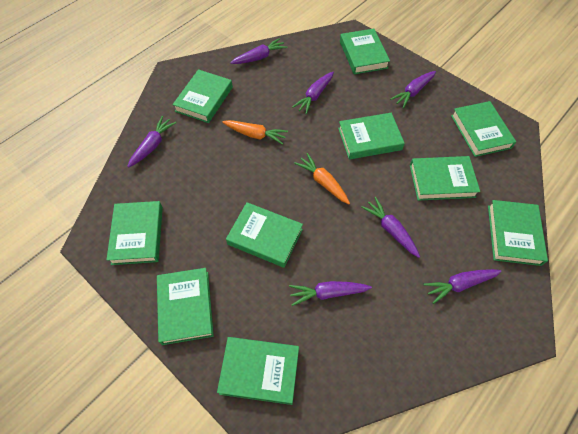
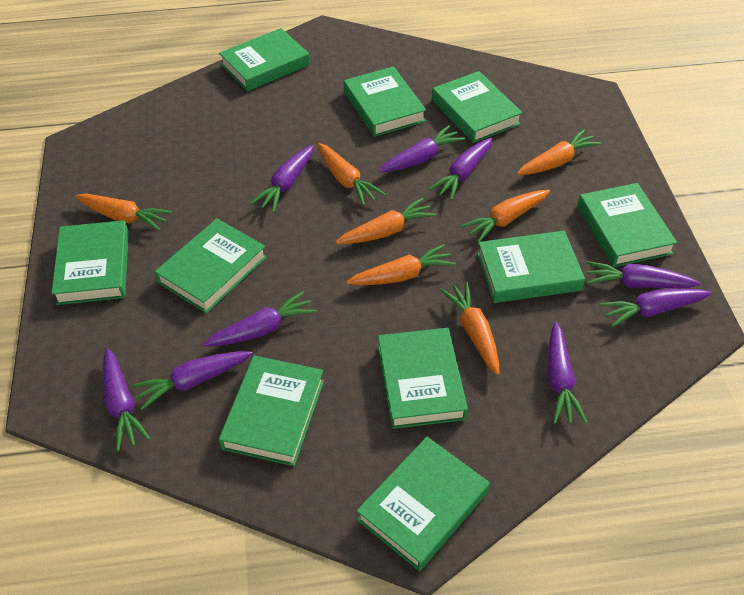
orange carrot: 2 -> 7
purple carrot: 7 -> 9

